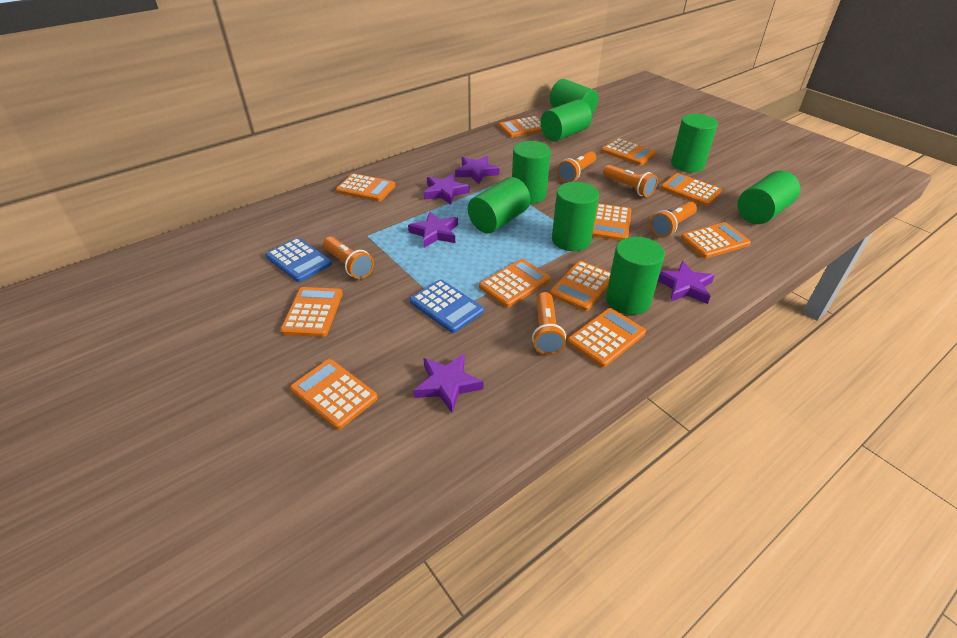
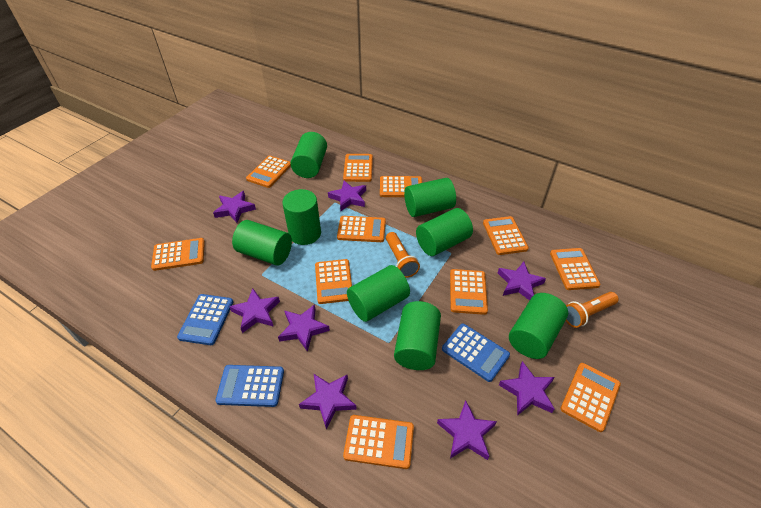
blue calculator: 2 -> 3
orange flashlight: 5 -> 2
purple star: 5 -> 8

